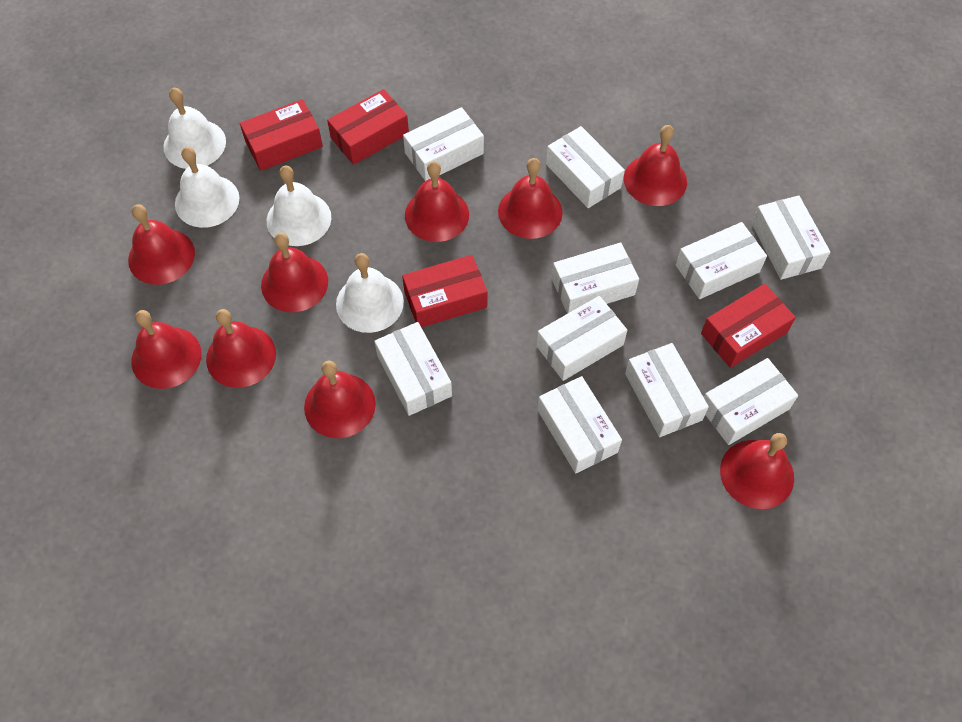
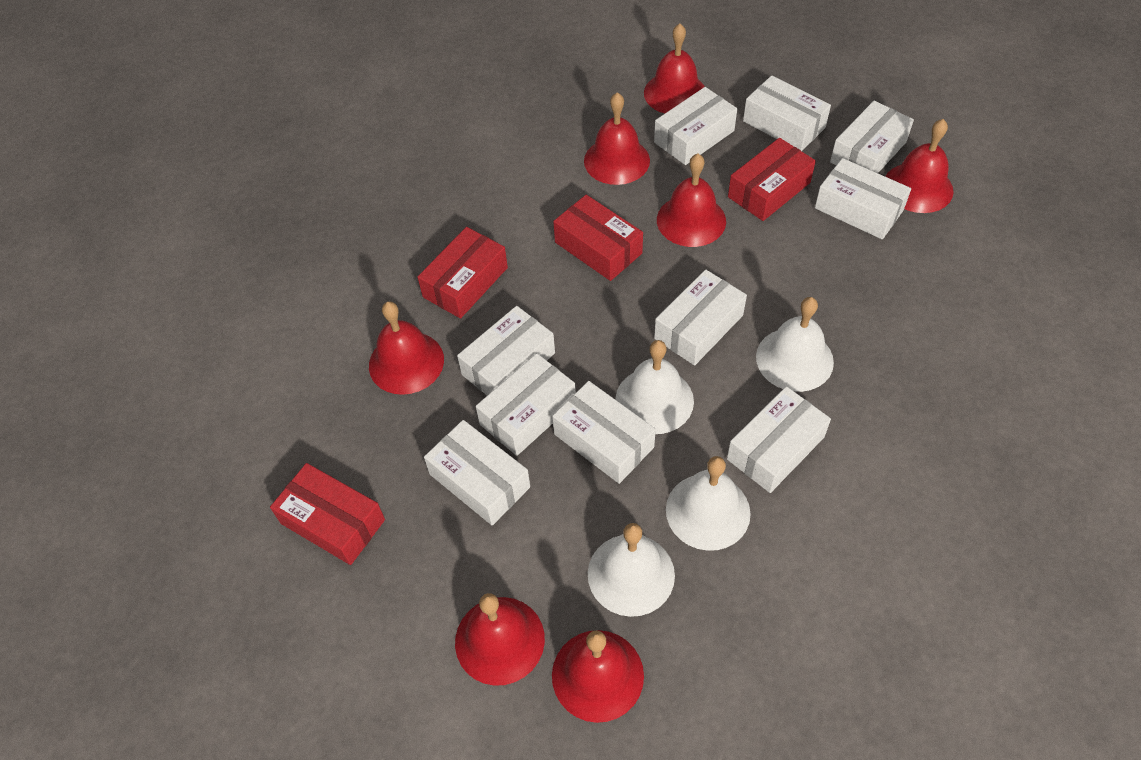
red bell: 9 -> 7

